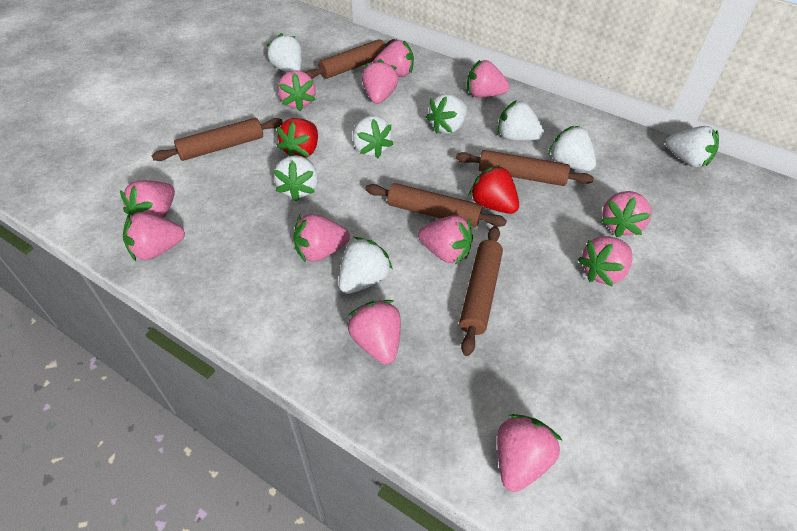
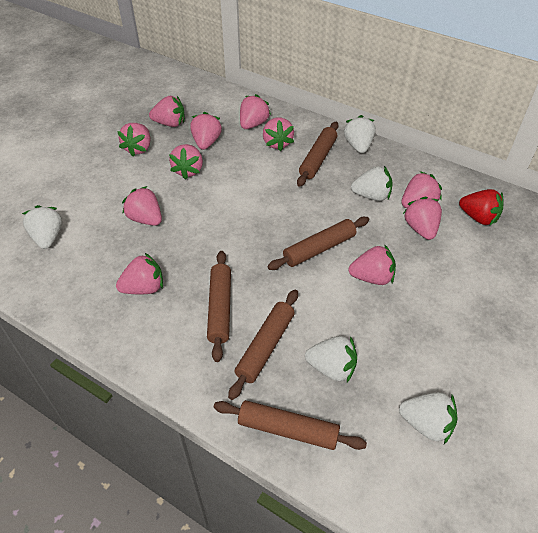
pink strawberry: 12 -> 11
red strawberry: 2 -> 1
white strawberry: 8 -> 5

